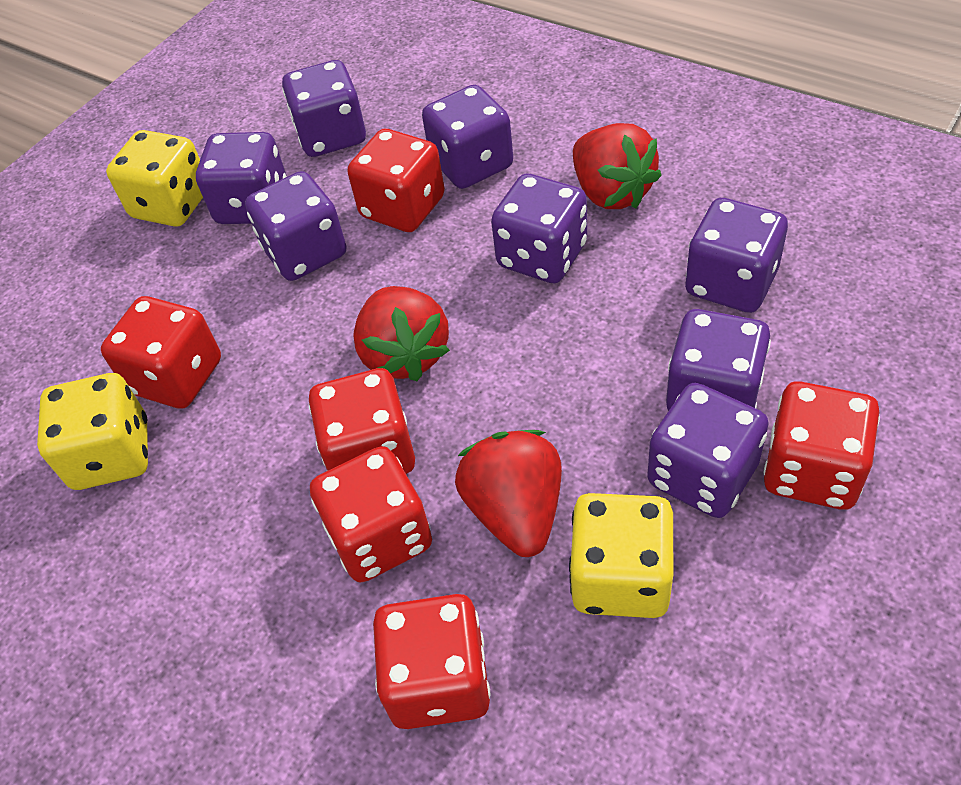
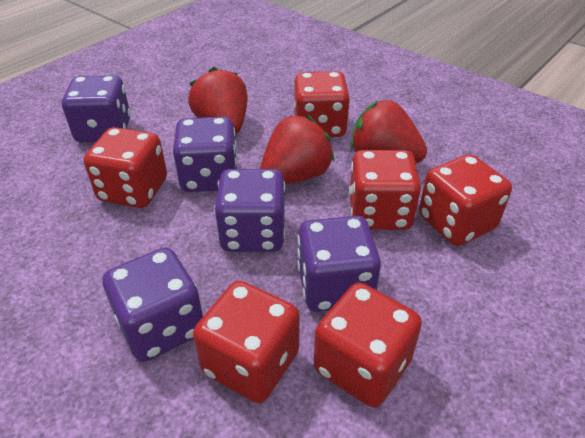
purple dice: 8 -> 5
yellow dice: 3 -> 0

